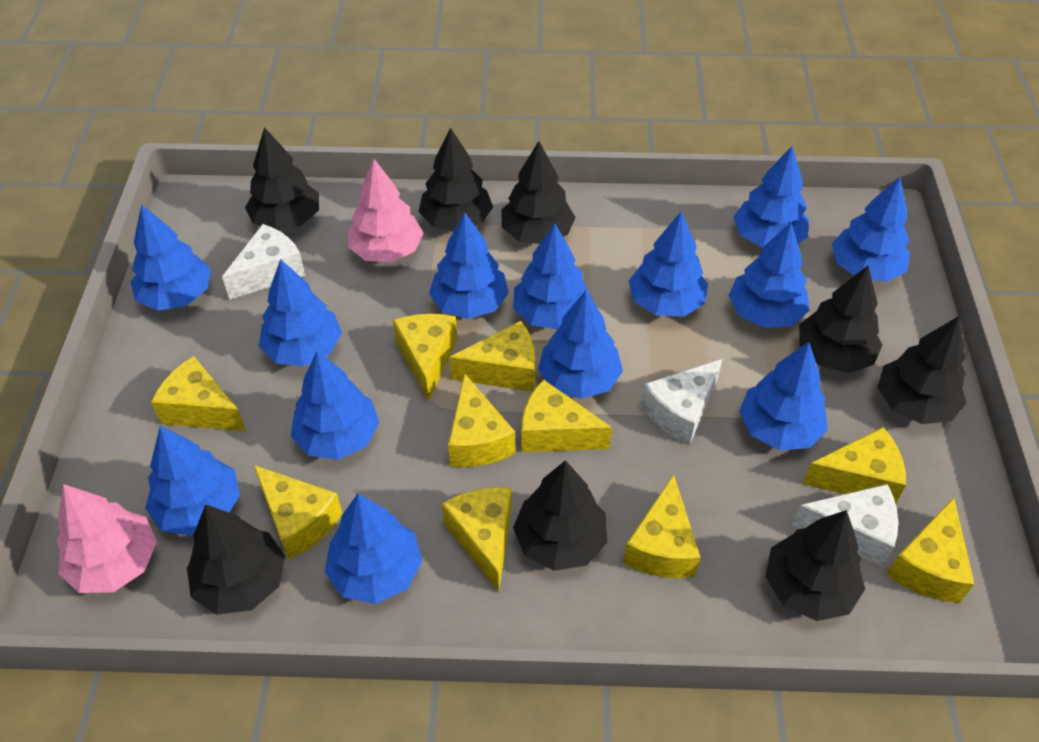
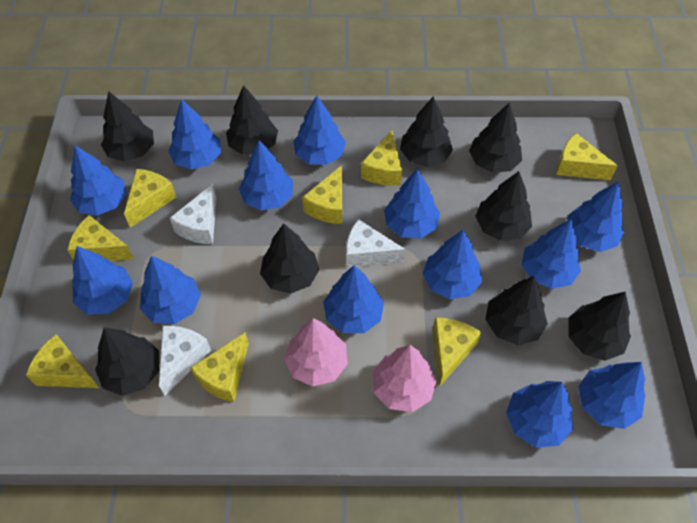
black tree: 8 -> 9
yellow cheese: 10 -> 8

